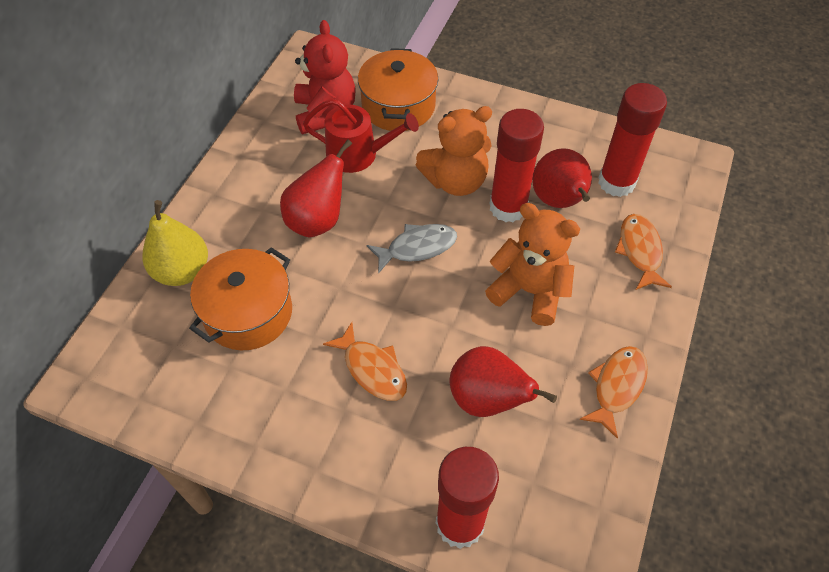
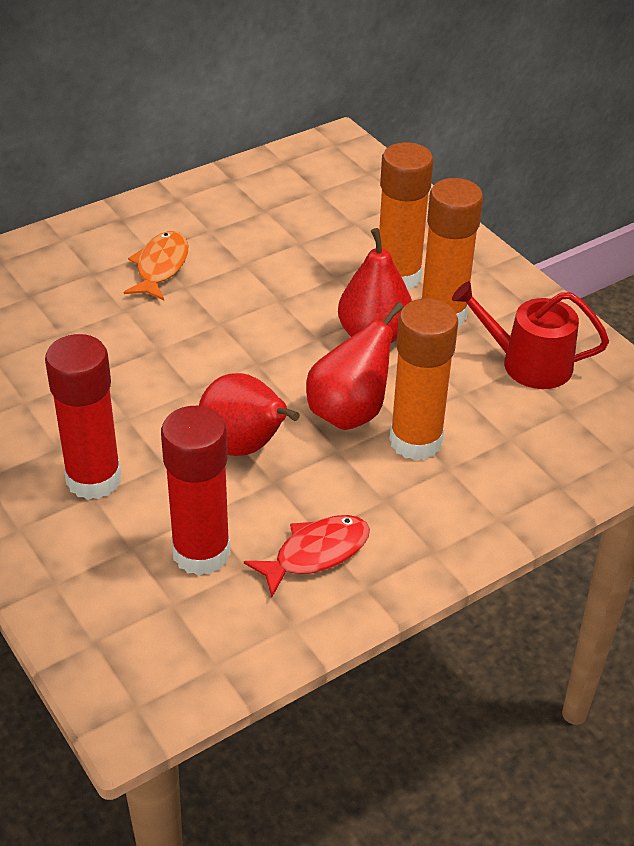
grey fish: 1 -> 0
orange fish: 3 -> 1
orange glue stick: 0 -> 3
orange pot: 2 -> 0
orange teddy bear: 2 -> 0
red fish: 0 -> 1
red glue stick: 3 -> 2
red teddy bear: 1 -> 0
yellow pear: 1 -> 0

